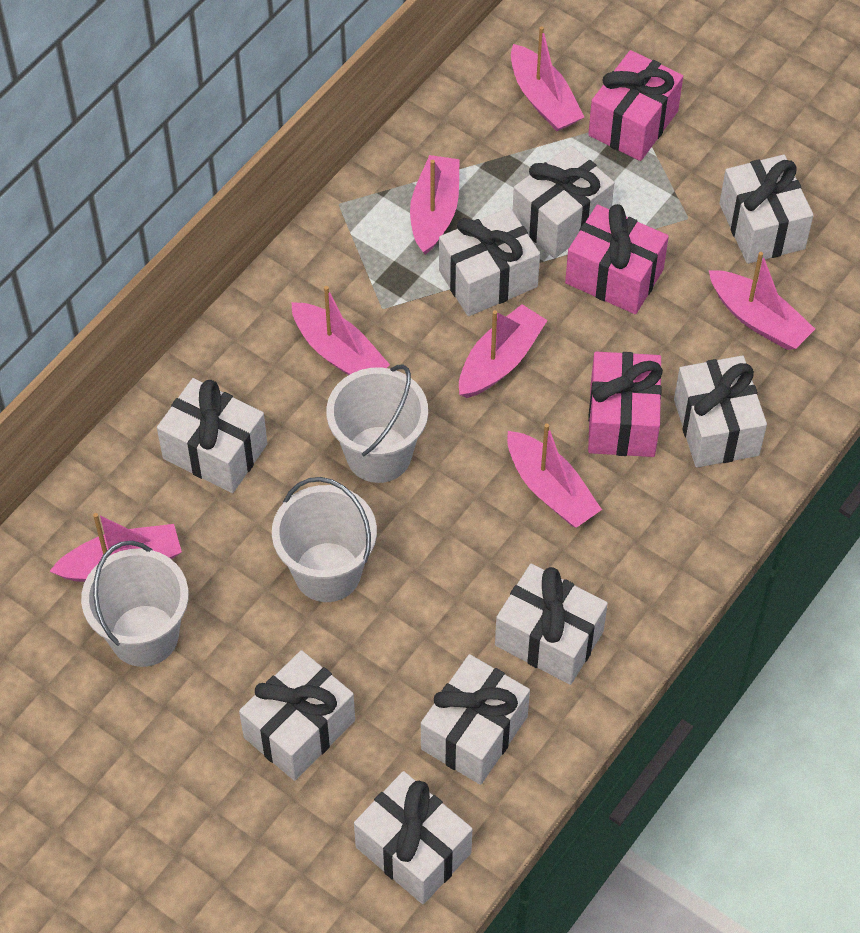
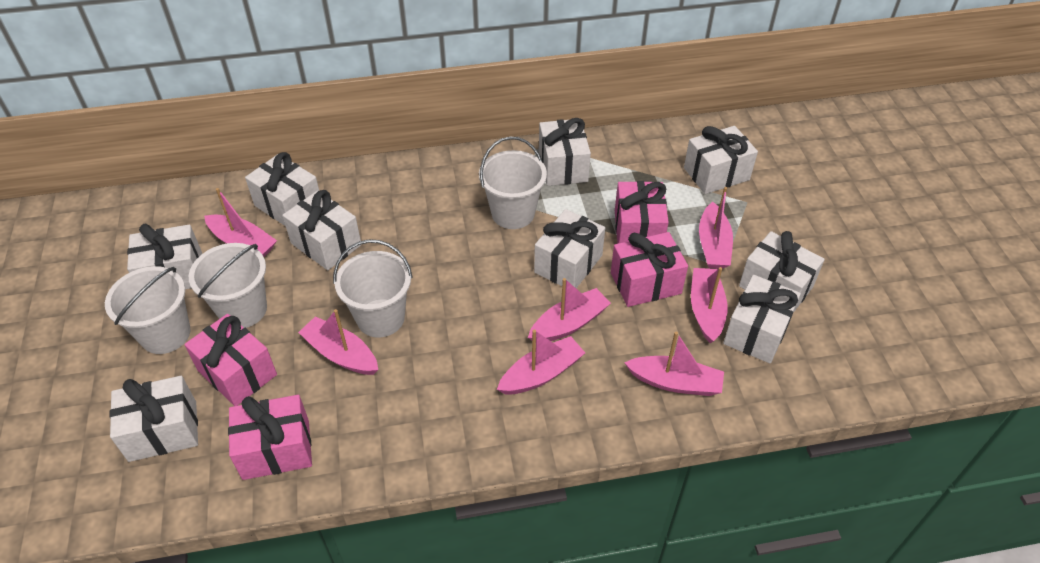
pink gift: 3 -> 4
white bucket: 3 -> 4

